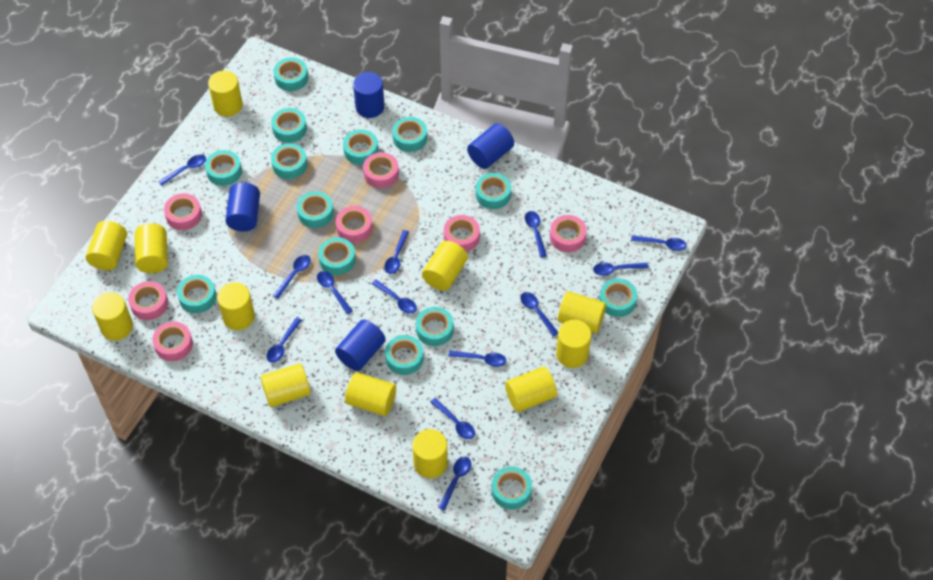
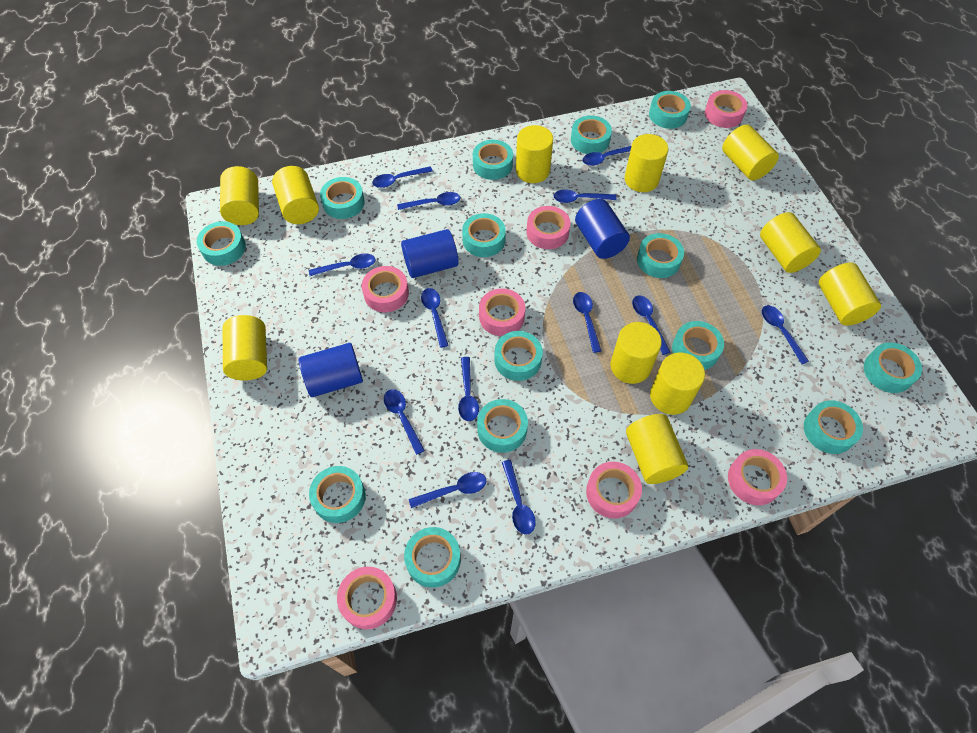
blue cylinder: 4 -> 3
yellow cylinder: 12 -> 11

